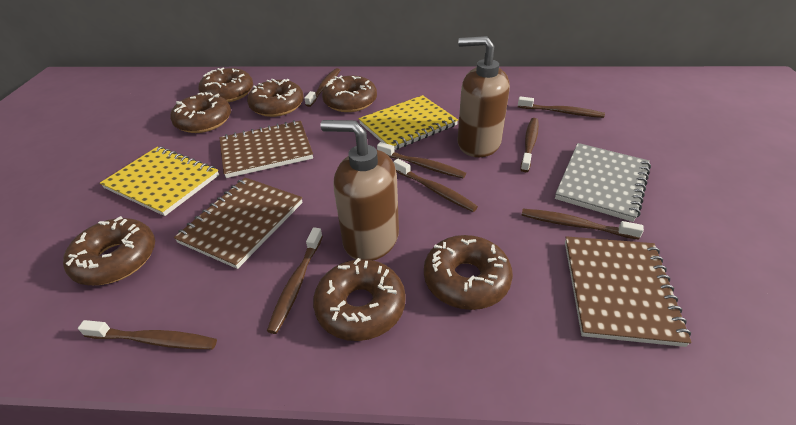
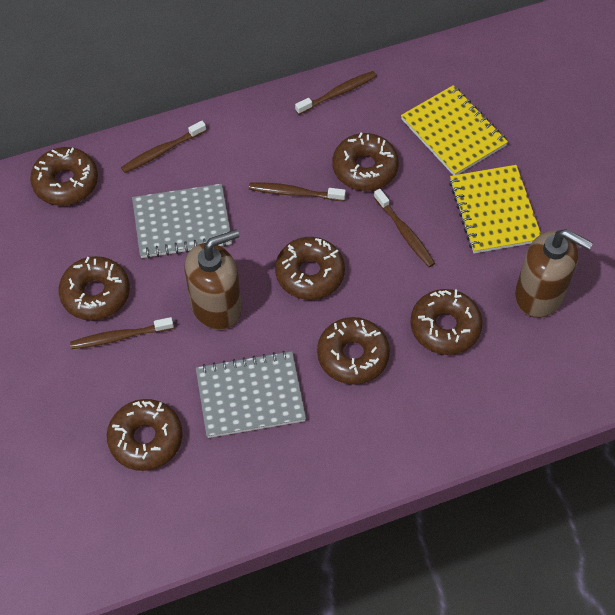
brown notebook: 3 -> 0
brown toothbrush: 8 -> 5
grey notebook: 1 -> 2

